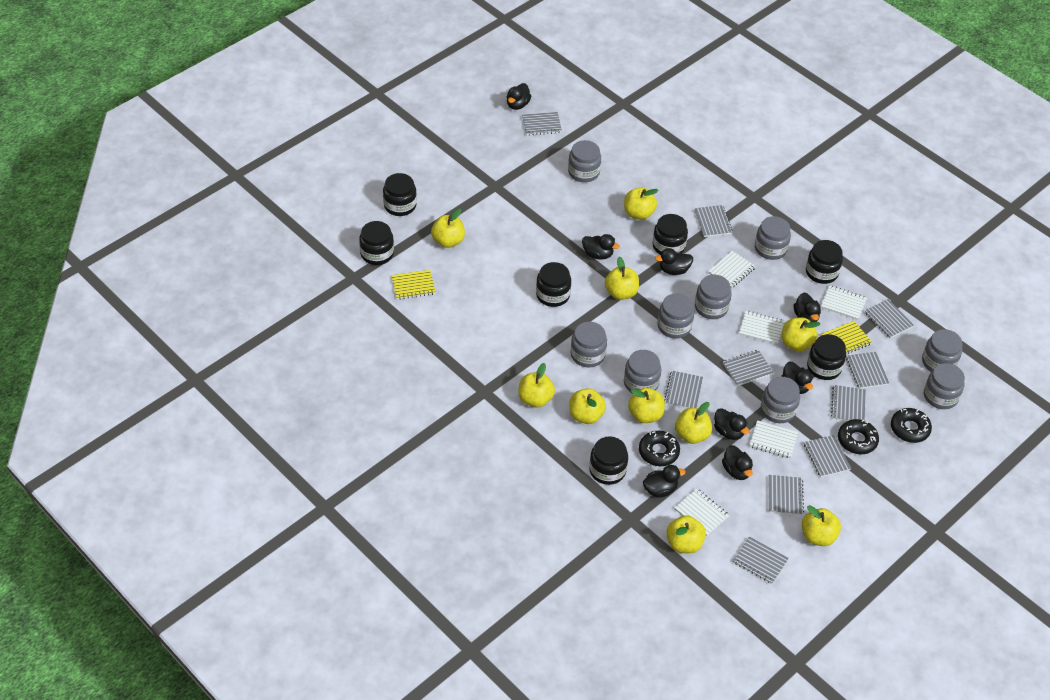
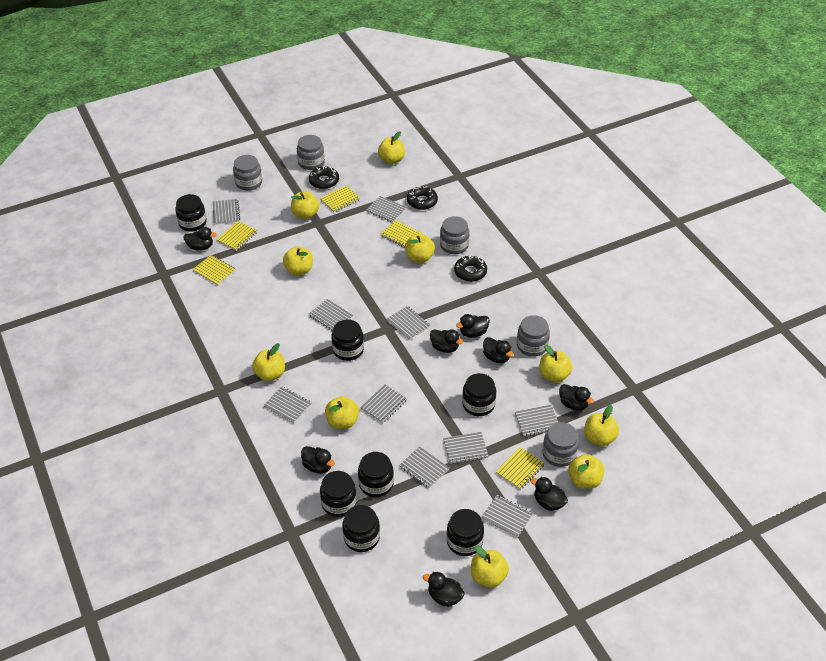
grey jar: 9 -> 5
white notebook: 5 -> 0
yellow notebook: 2 -> 5

